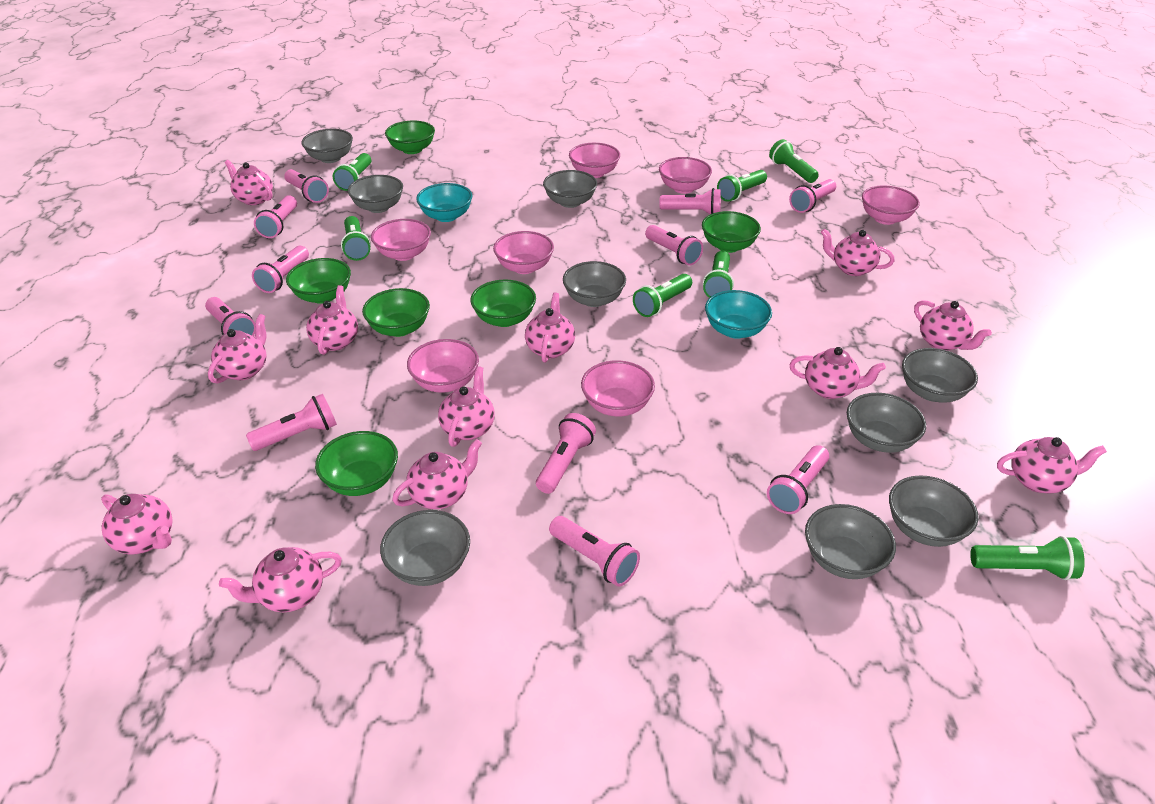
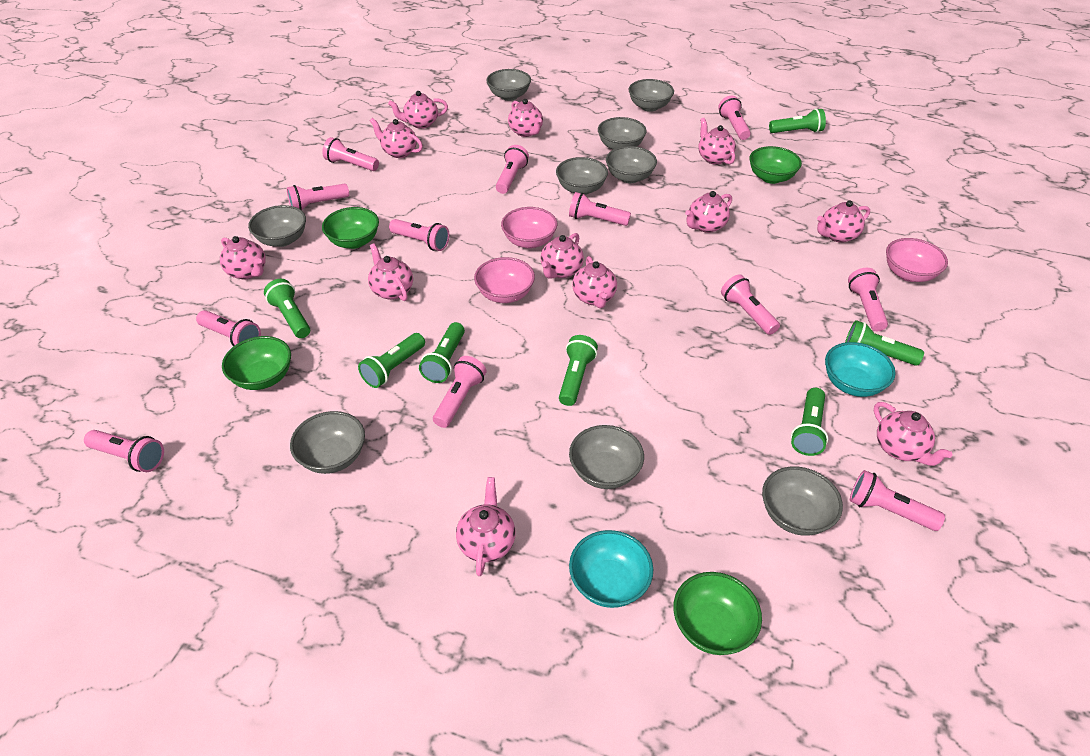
green bowl: 6 -> 4
pink bowl: 7 -> 3
pink flashlight: 11 -> 12

